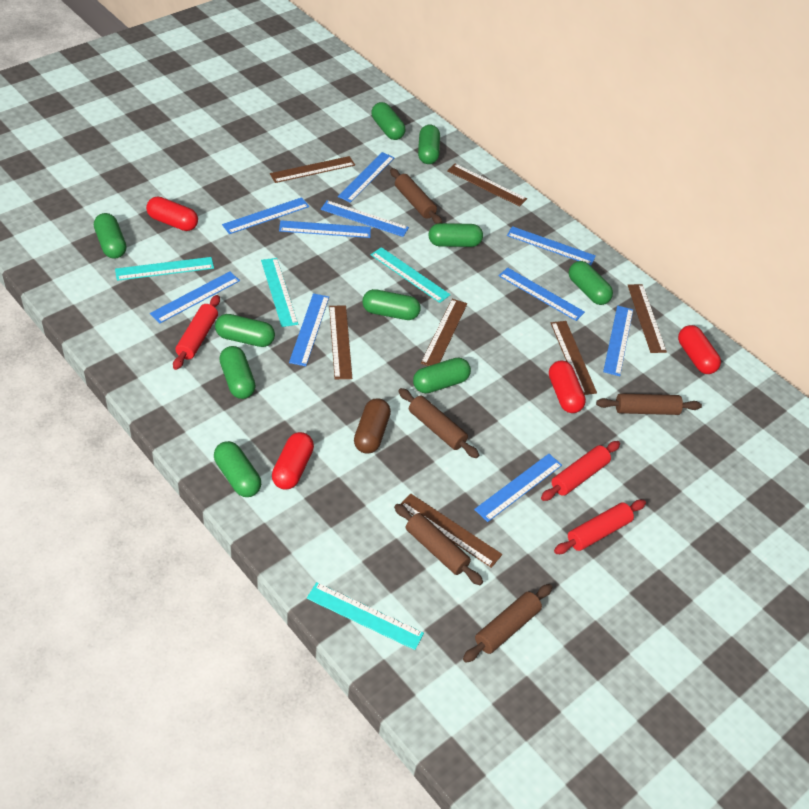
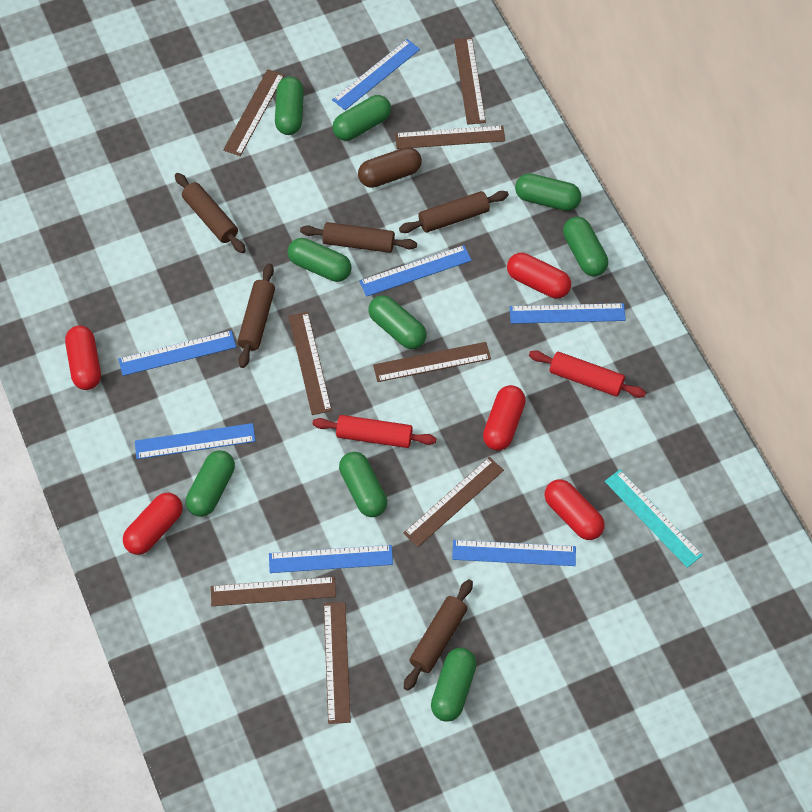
blue ruler: 10 -> 7
brown ruler: 7 -> 8
green capsule: 10 -> 9
red capsule: 4 -> 5
red rolling pin: 3 -> 2
turquoise ruler: 4 -> 1

